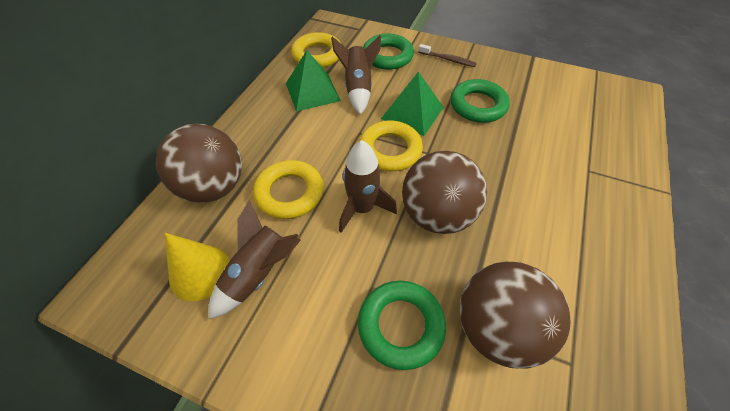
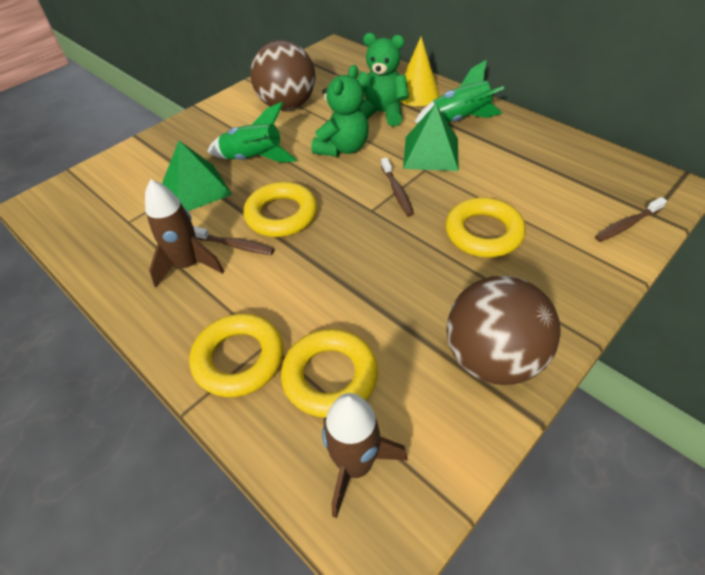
brown ball: 3 -> 2
brown rocket: 3 -> 2
brown toothbrush: 1 -> 3
green ring: 3 -> 0
green rocket: 0 -> 2
green teddy bear: 0 -> 2
yellow ring: 3 -> 4

